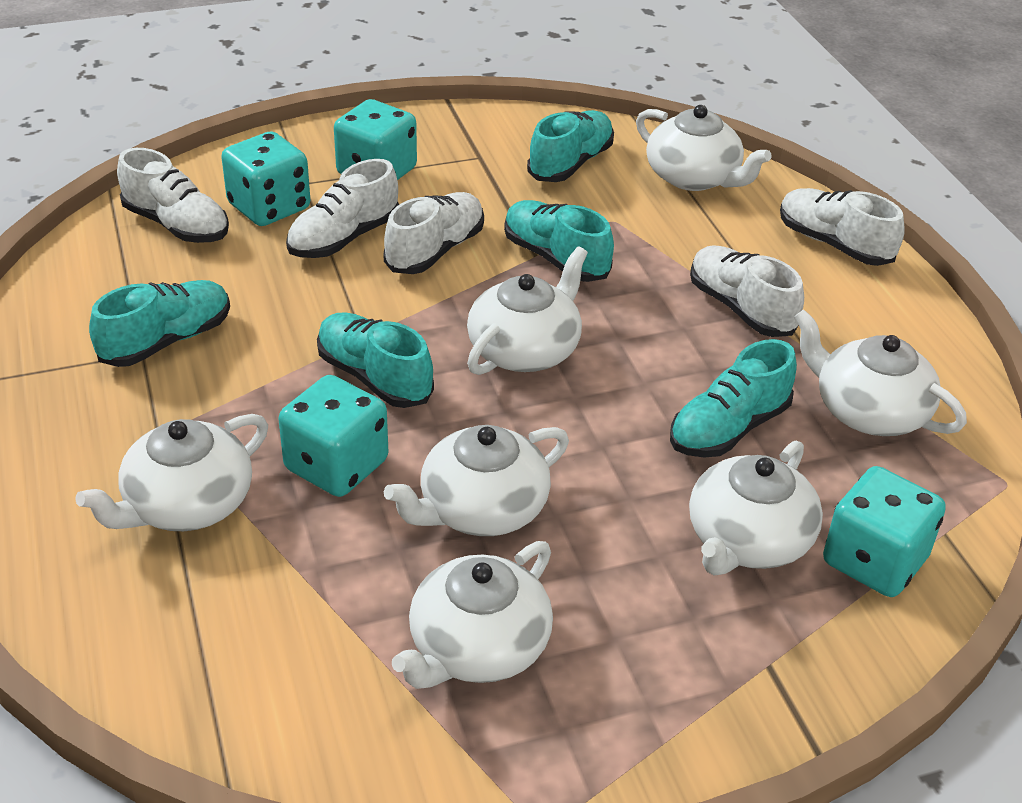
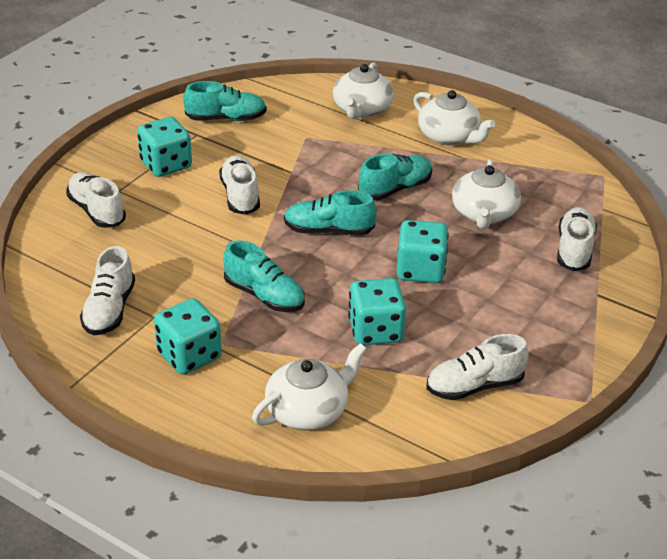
turquoise shoe: 5 -> 4
white teapot: 7 -> 4

